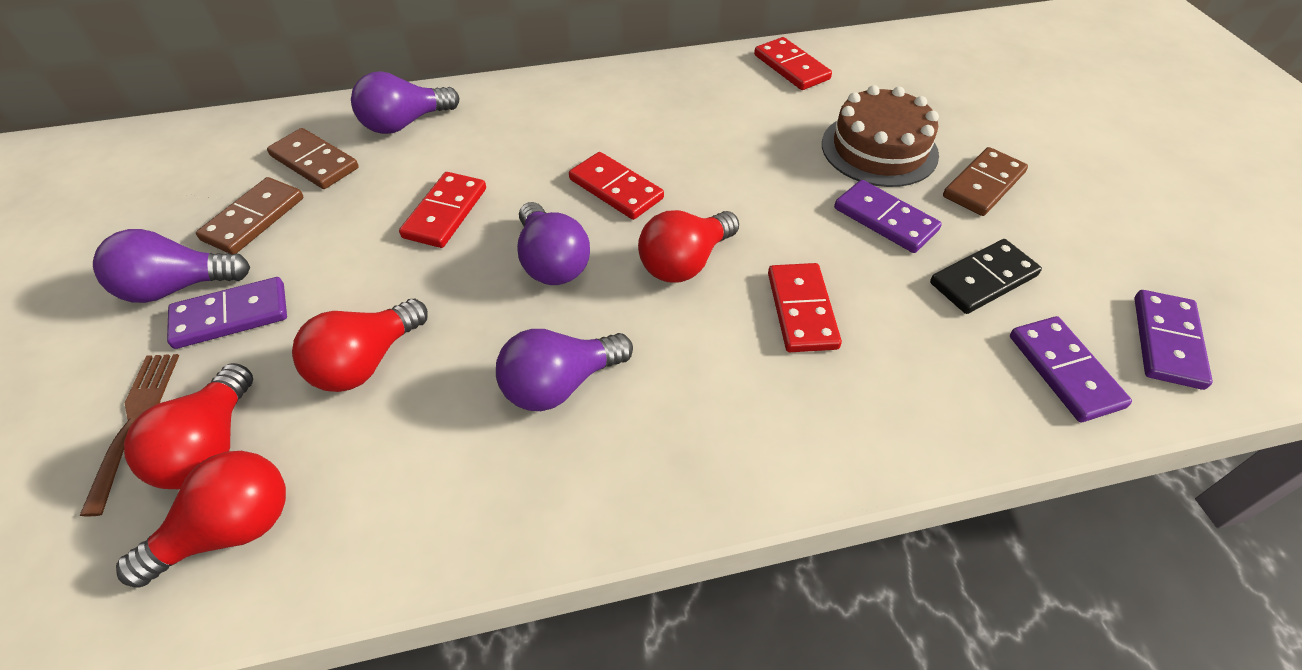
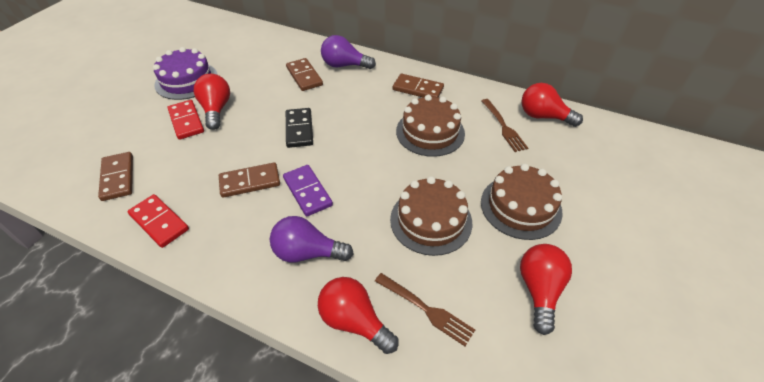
brown cake: 1 -> 3
brown domino: 3 -> 4
brown fork: 1 -> 2
purple cake: 0 -> 1
purple domino: 4 -> 1
purple light bulb: 4 -> 2
red domino: 4 -> 2

